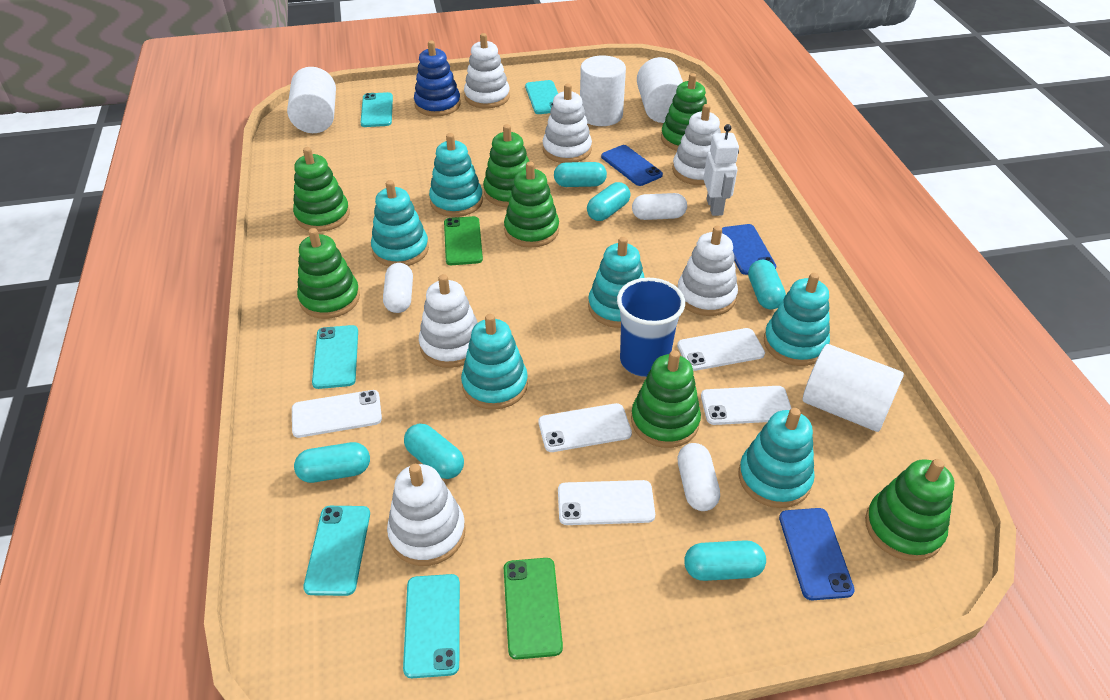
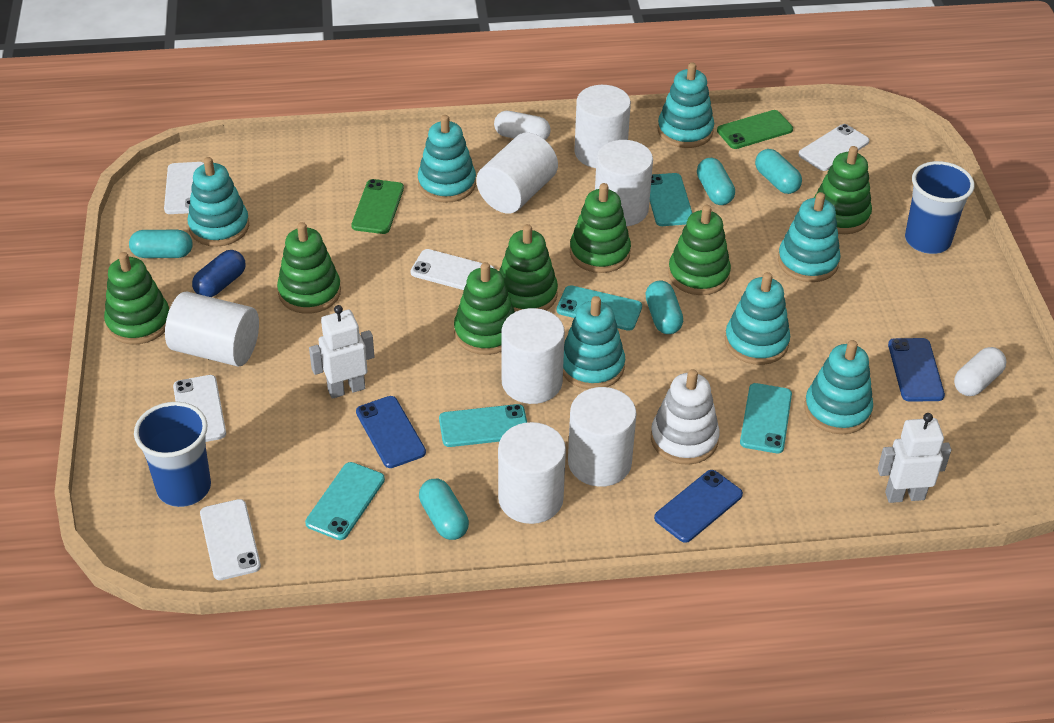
blue capsule: 0 -> 1
blue cup: 1 -> 2
blue stacking toy: 1 -> 0
turquoise capsule: 6 -> 5
turquoise stacking toy: 6 -> 7
white capsule: 3 -> 2
white cylinder: 4 -> 7
white robot: 1 -> 2
white stacking toy: 6 -> 1

